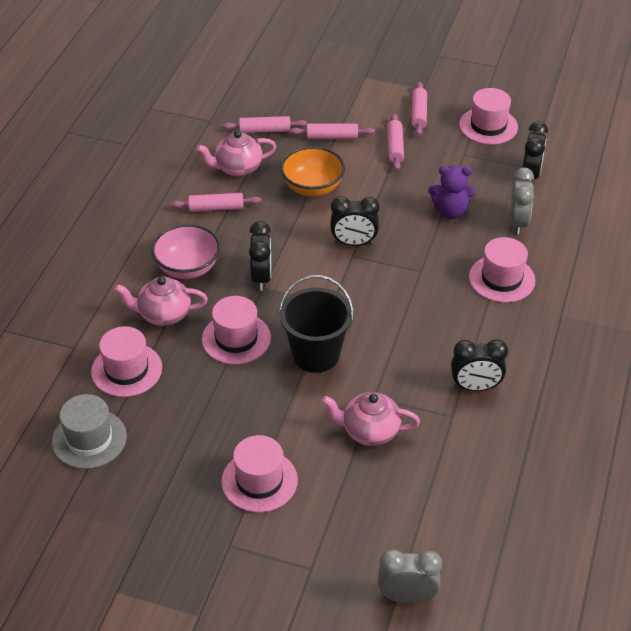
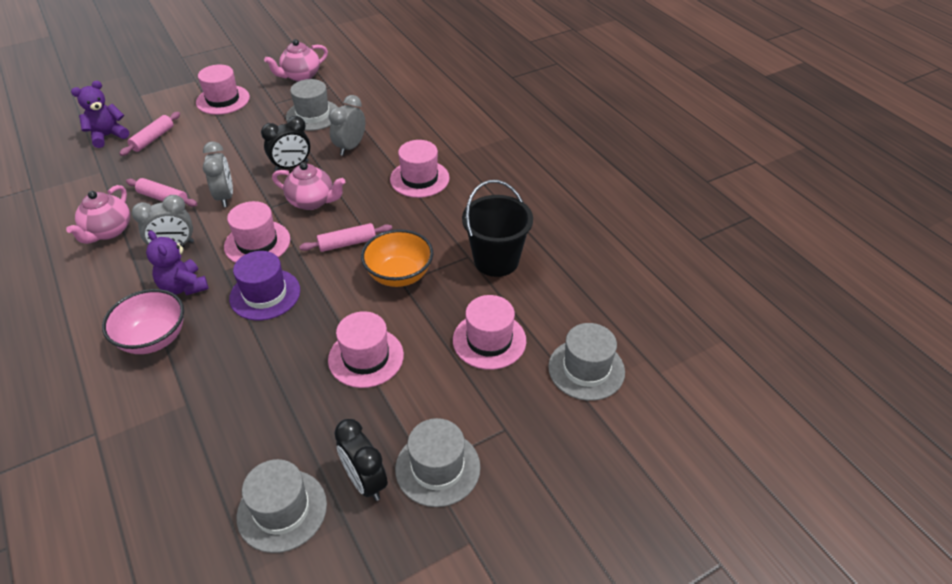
black clock: 4 -> 2
grey clock: 2 -> 3
grey hat: 1 -> 4
pink rolling pin: 5 -> 3
purple hat: 0 -> 1
purple teddy bear: 1 -> 2

